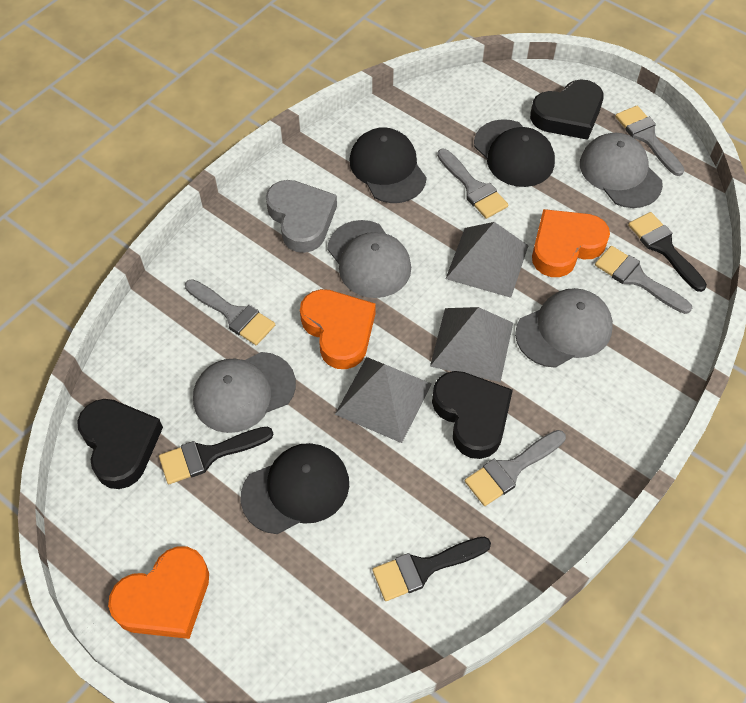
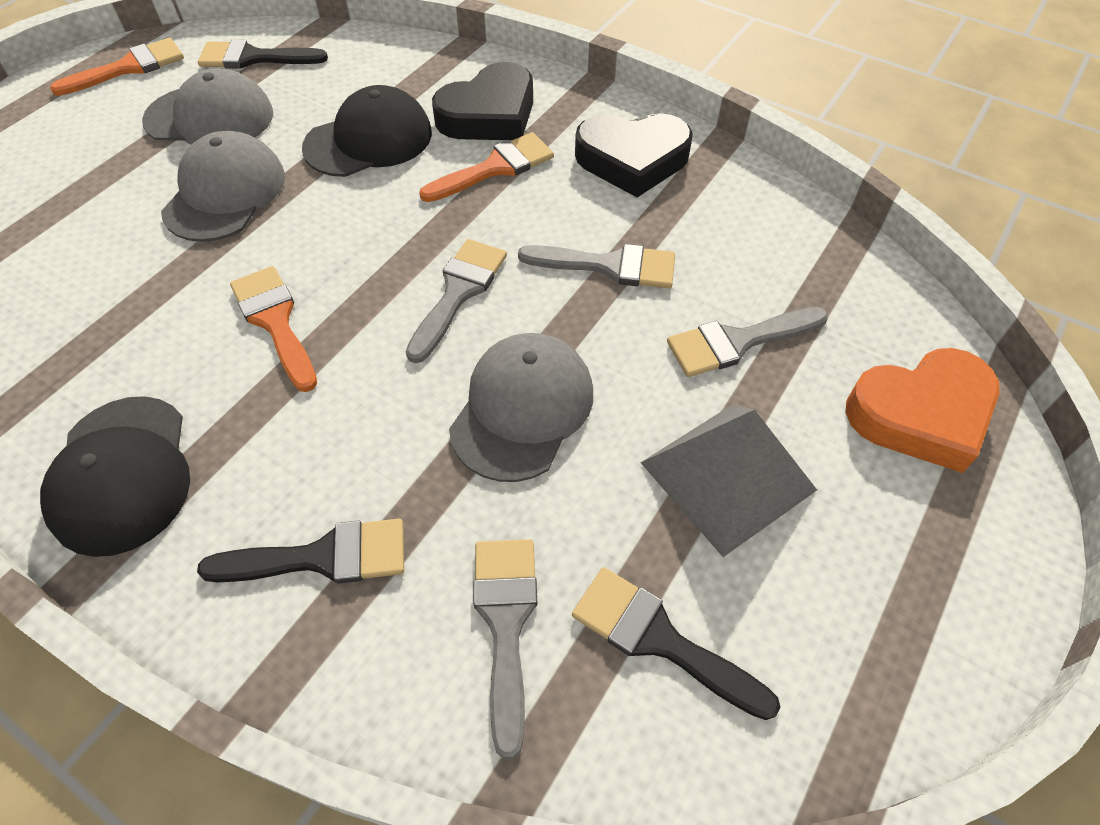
black cap: 3 -> 2
black heart: 3 -> 2
grey brush: 5 -> 4
grey cap: 4 -> 3
grey heart: 1 -> 0
grey pyramid: 3 -> 1
orange brush: 0 -> 3
orange heart: 3 -> 1

